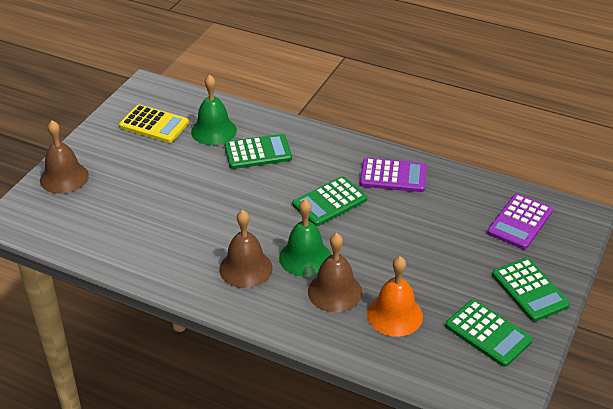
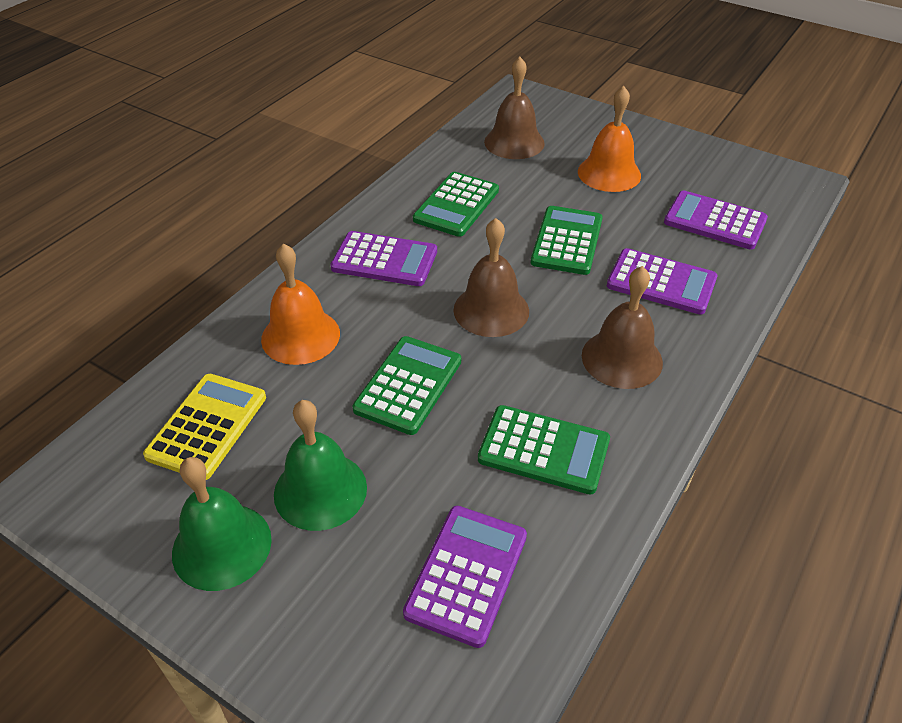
orange bell: 1 -> 2
purple calculator: 2 -> 4

